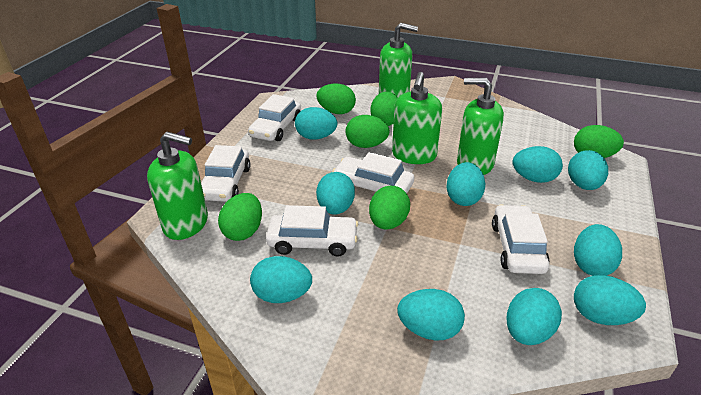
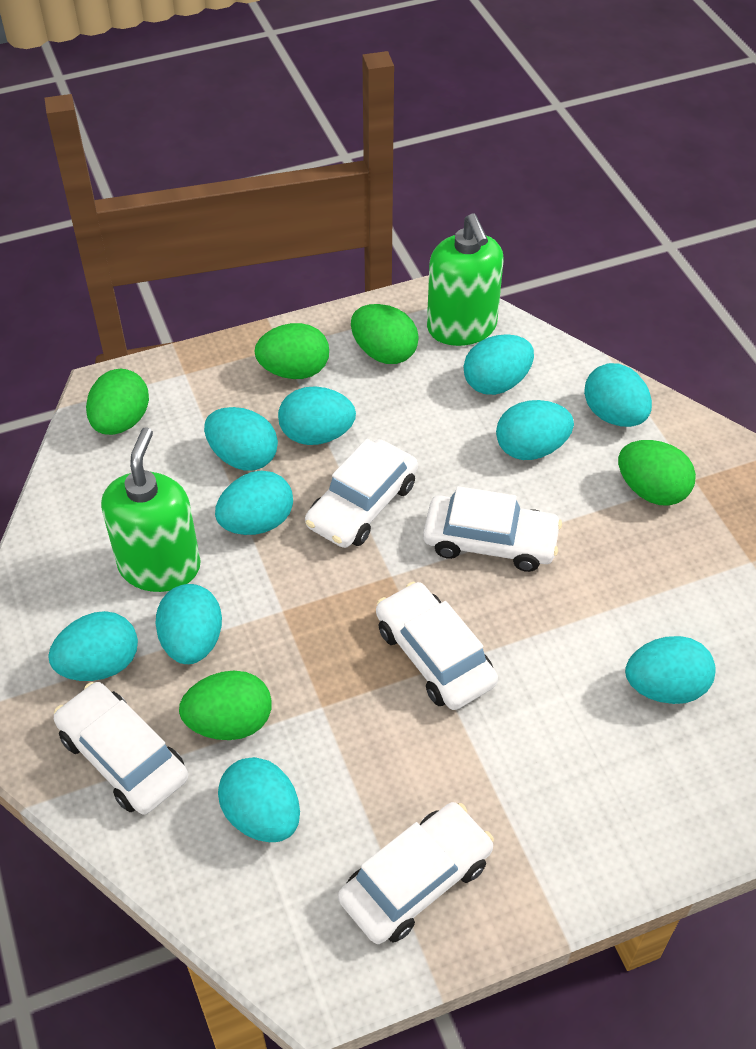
green egg: 6 -> 5
green soap dispenser: 4 -> 2

